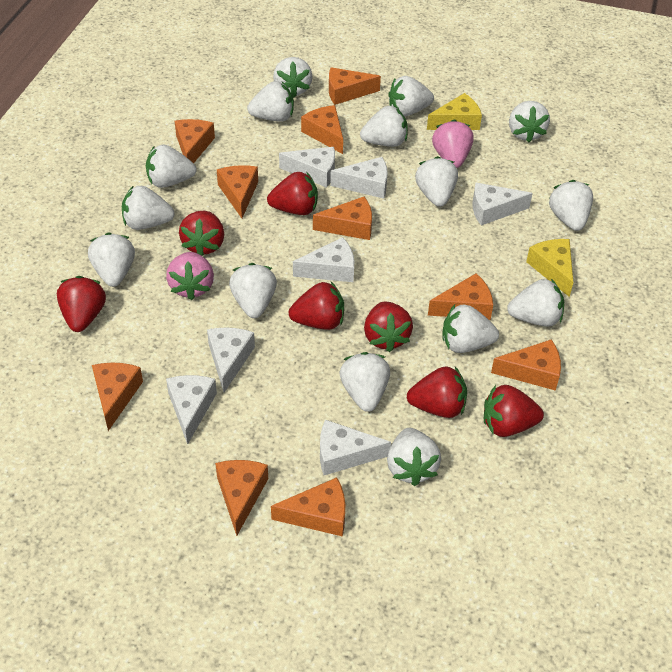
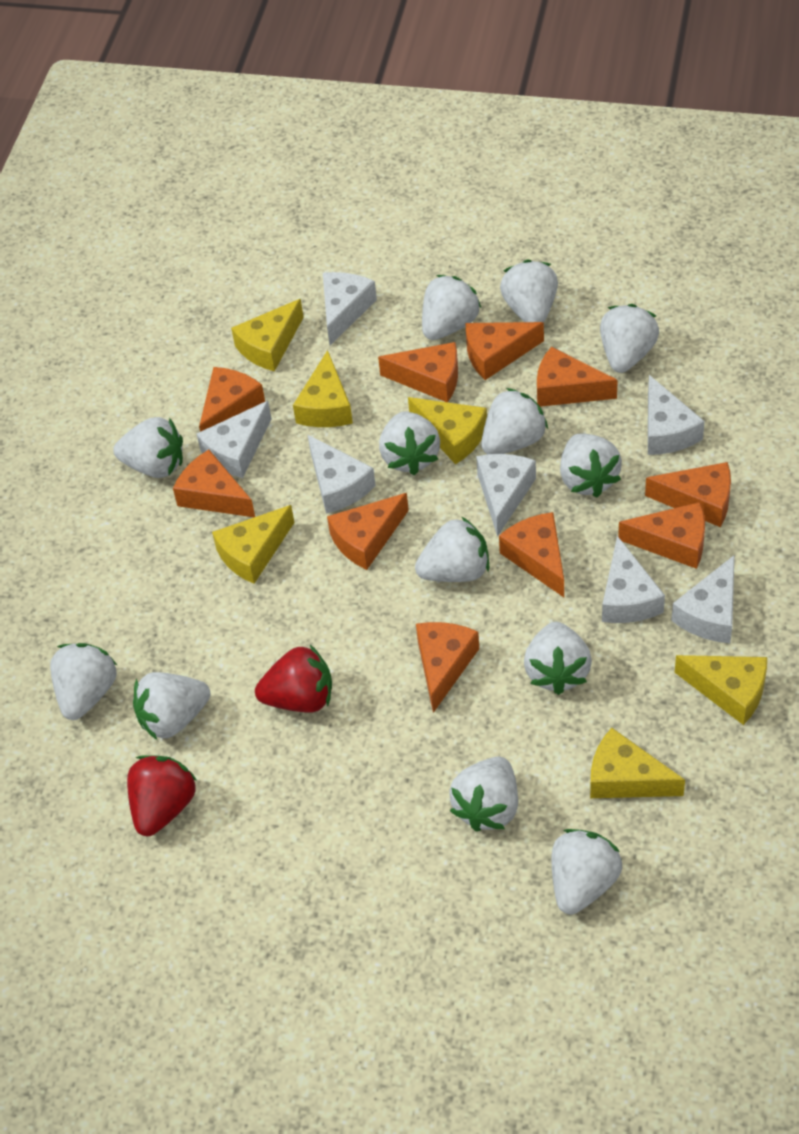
pink strawberry: 2 -> 0
red strawberry: 7 -> 2
white strawberry: 15 -> 13
yellow cheese: 2 -> 6

